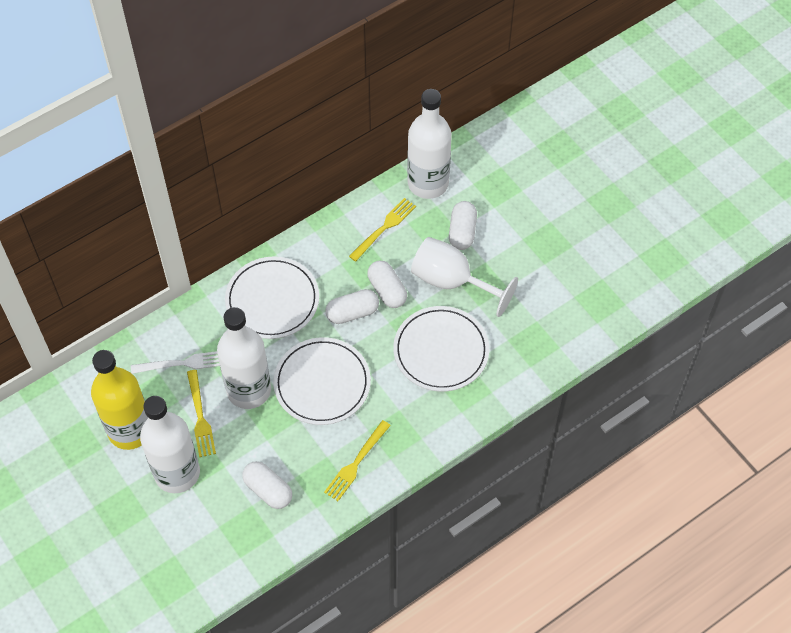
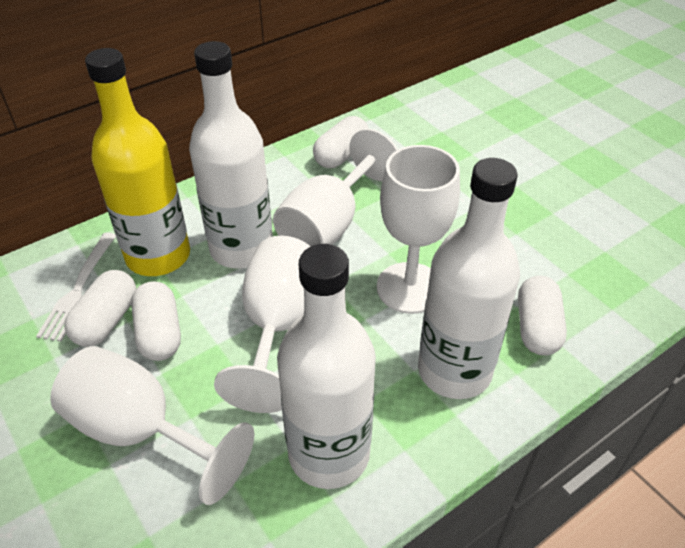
white goblet: 1 -> 4
white plate: 3 -> 0
yellow fork: 3 -> 0

